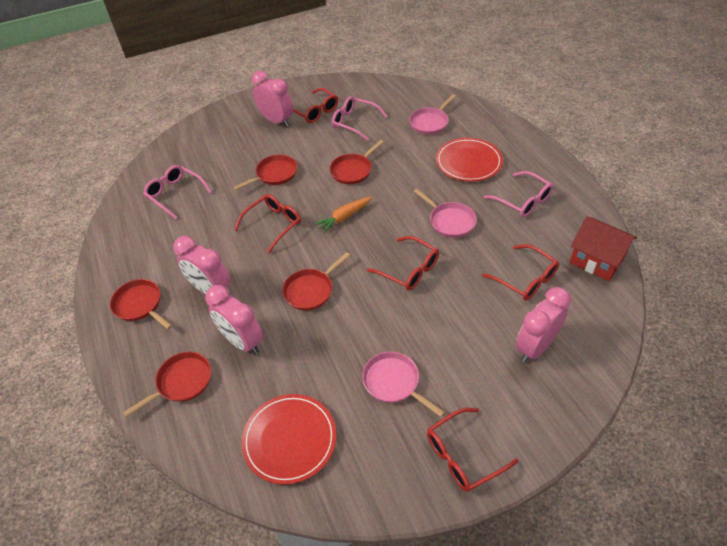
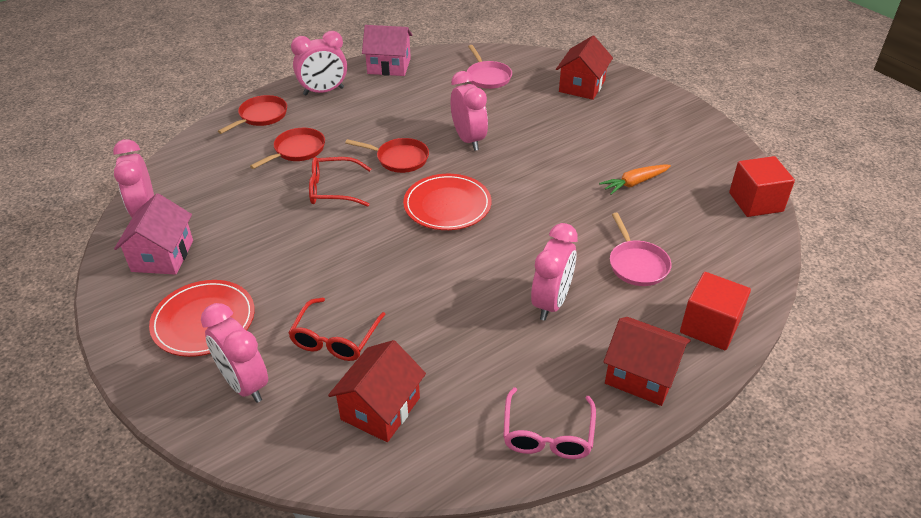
pink clock: 4 -> 5
pink glasses: 3 -> 1
pink house: 0 -> 2
pink pan: 3 -> 2
red cube: 0 -> 2
red glasses: 5 -> 2
red house: 1 -> 3
red pan: 5 -> 3

